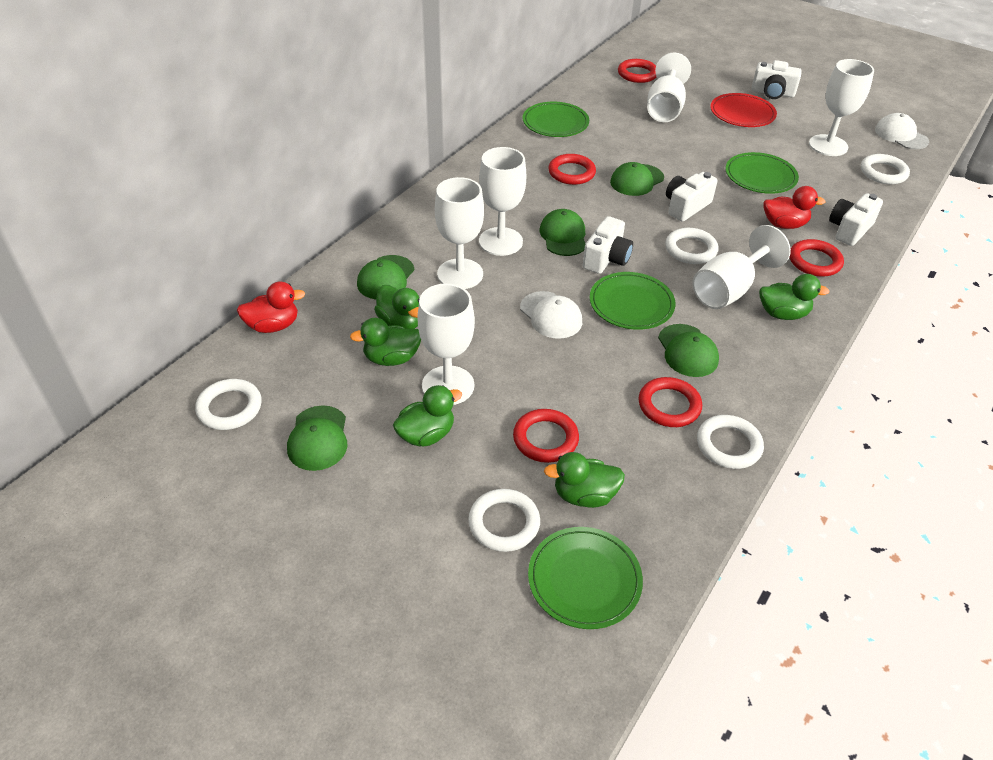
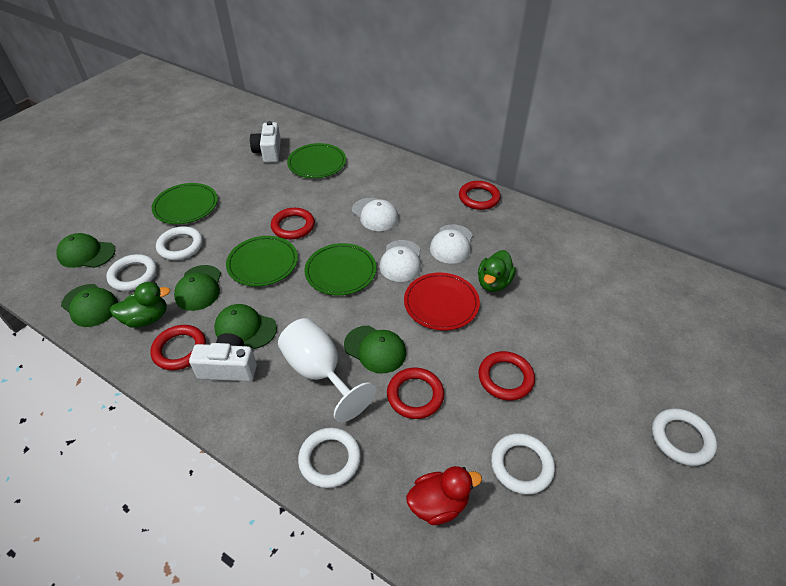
green duck: 5 -> 2
red duck: 2 -> 1
white camera: 4 -> 2
white cap: 2 -> 3
white goblet: 6 -> 1

